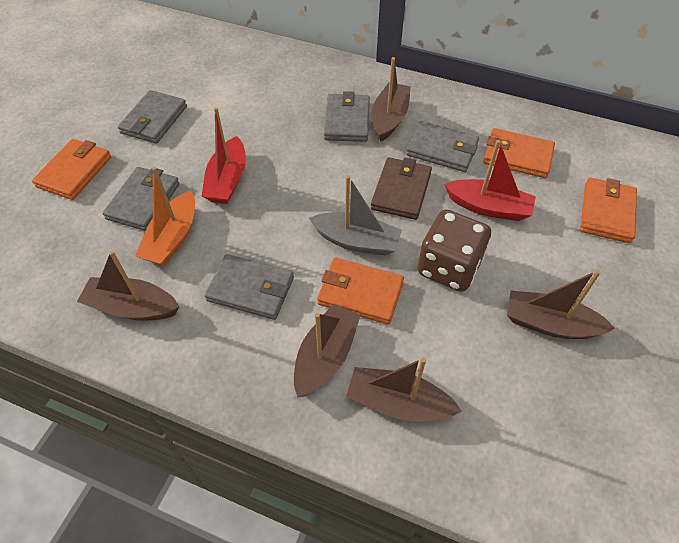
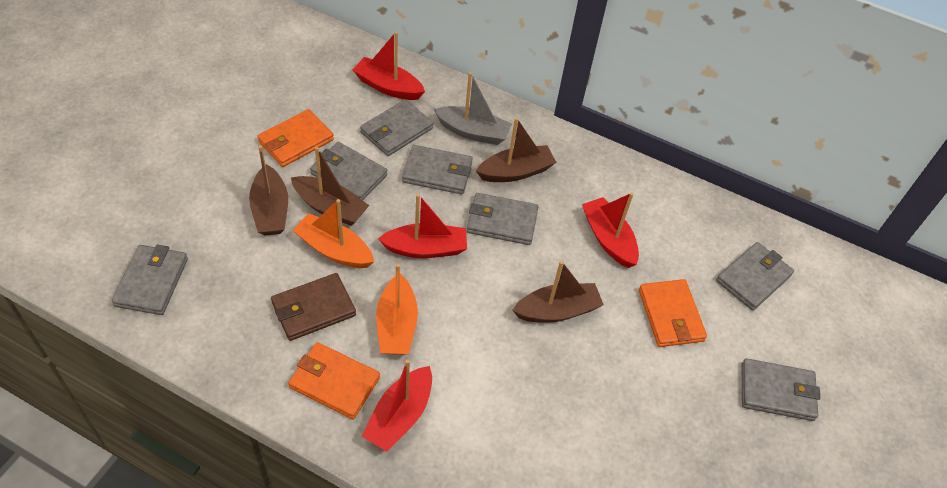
brown boat: 5 -> 4
brown dice: 1 -> 0
grey wallet: 5 -> 7
orange boat: 1 -> 2
orange wallet: 4 -> 3
red boat: 2 -> 4

